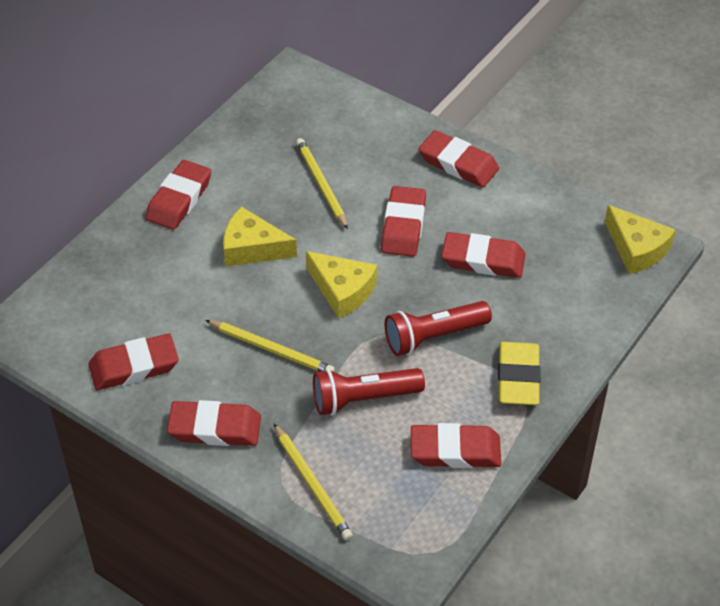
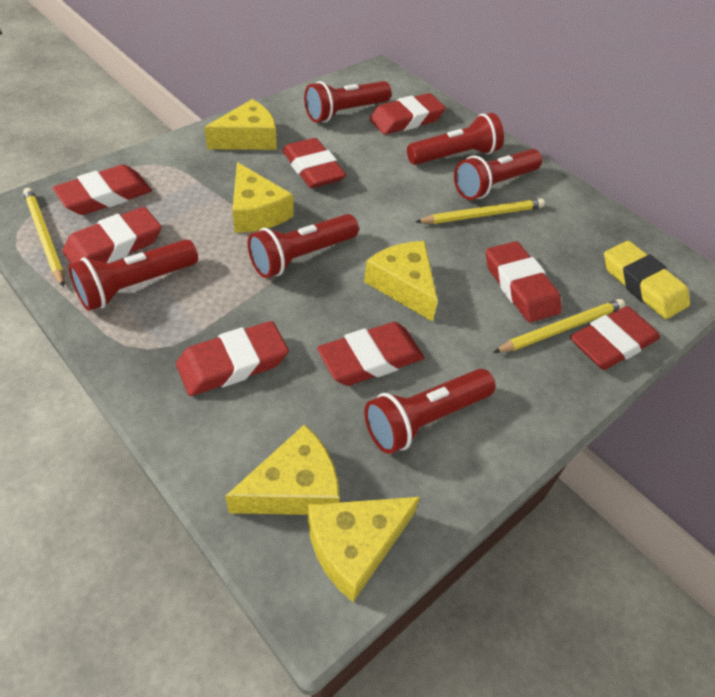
red eraser: 7 -> 8
red flashlight: 2 -> 6
yellow cheese: 3 -> 5

